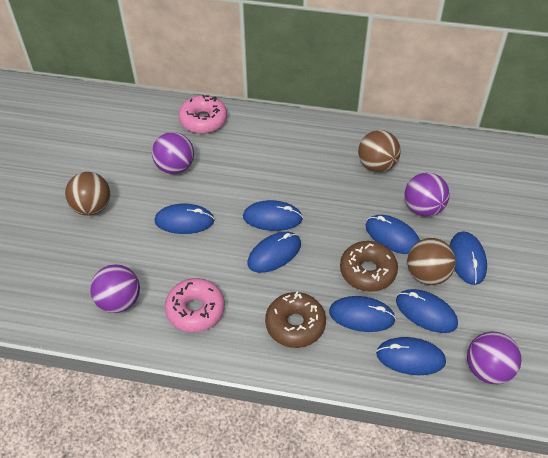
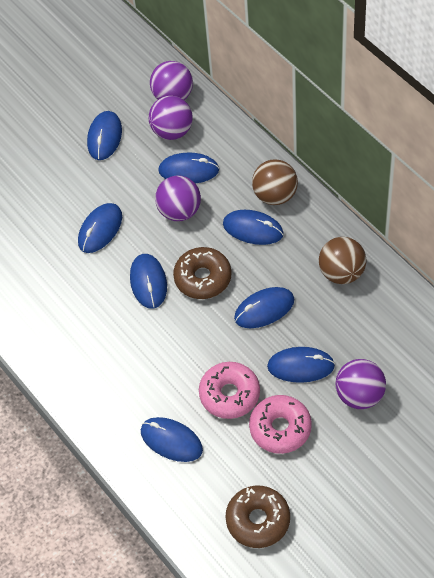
brown ball: 3 -> 2

